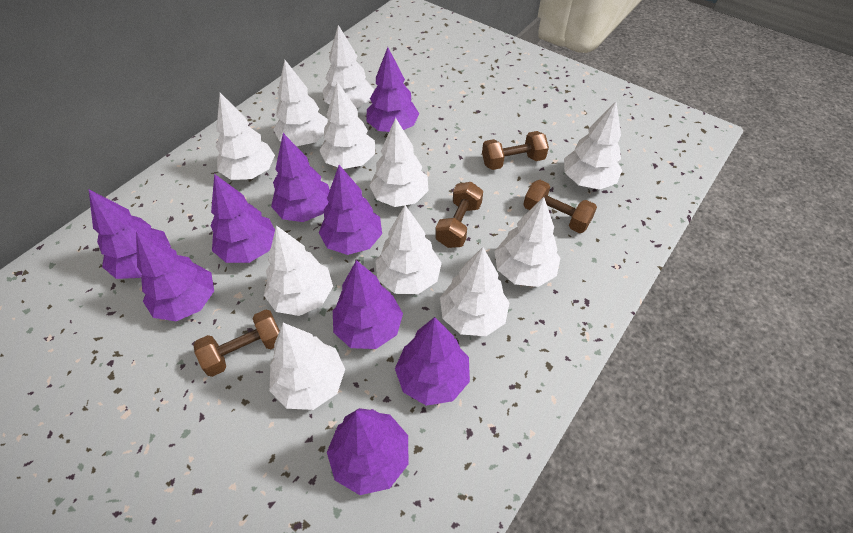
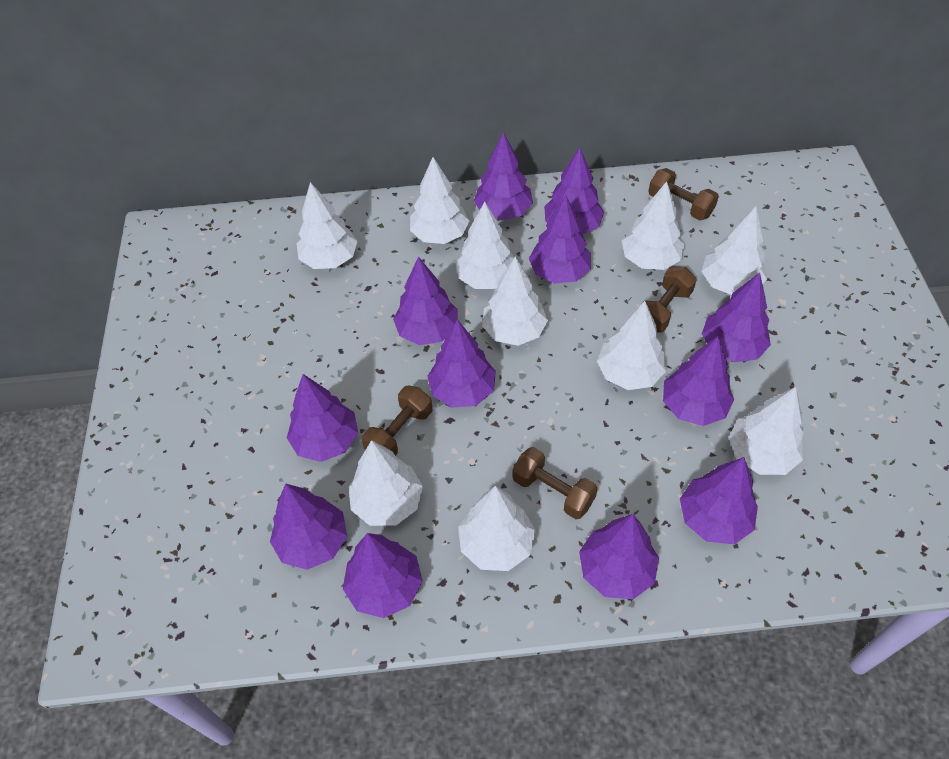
purple tree: 9 -> 12
white tree: 11 -> 10

